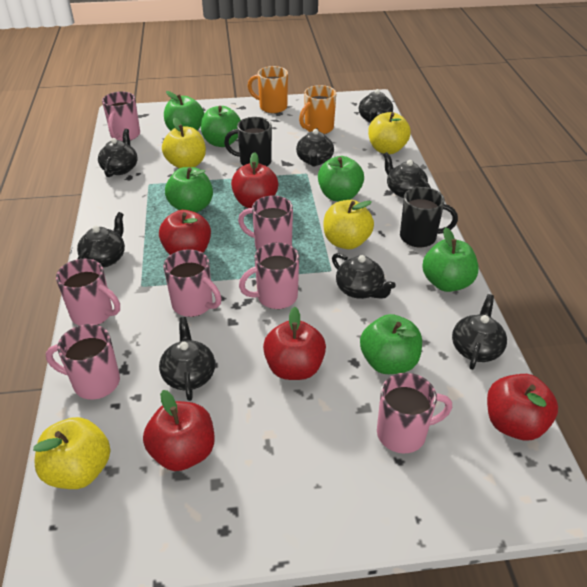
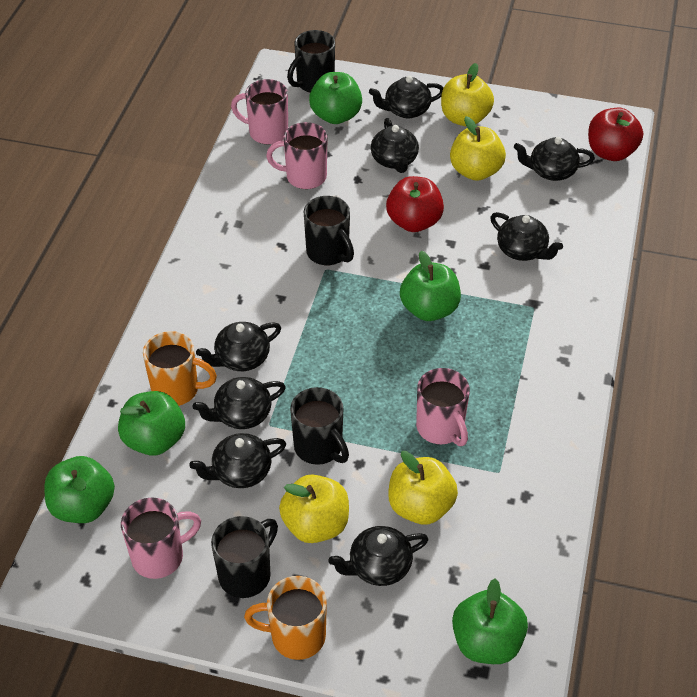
black mug: 2 -> 4
green apple: 6 -> 5
pink mug: 7 -> 4
red apple: 5 -> 2

